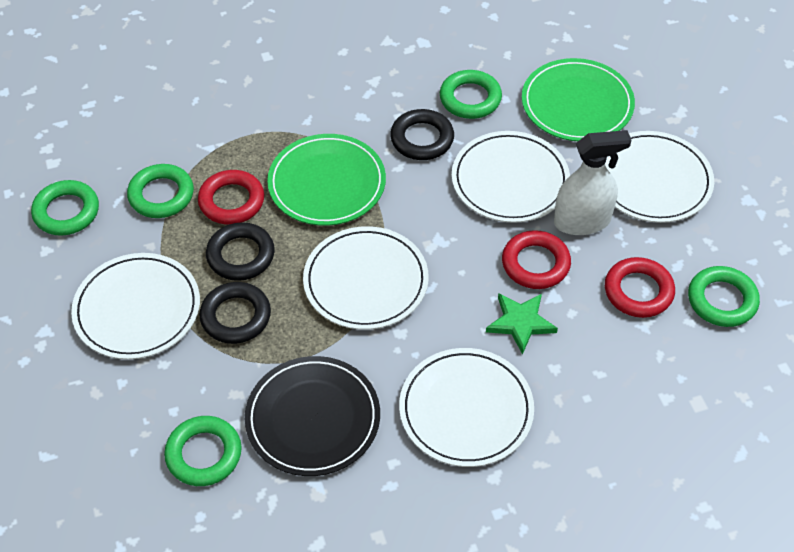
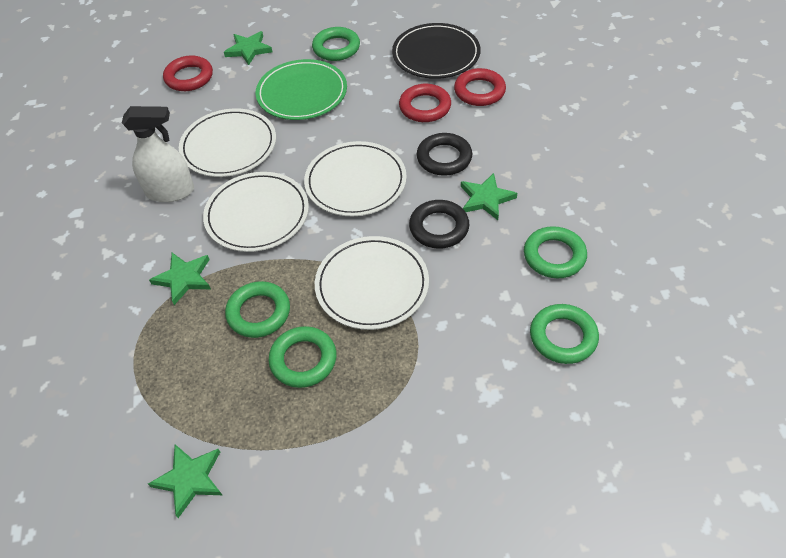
black ring: 3 -> 2
green plate: 2 -> 1
green star: 1 -> 4
white plate: 5 -> 4

